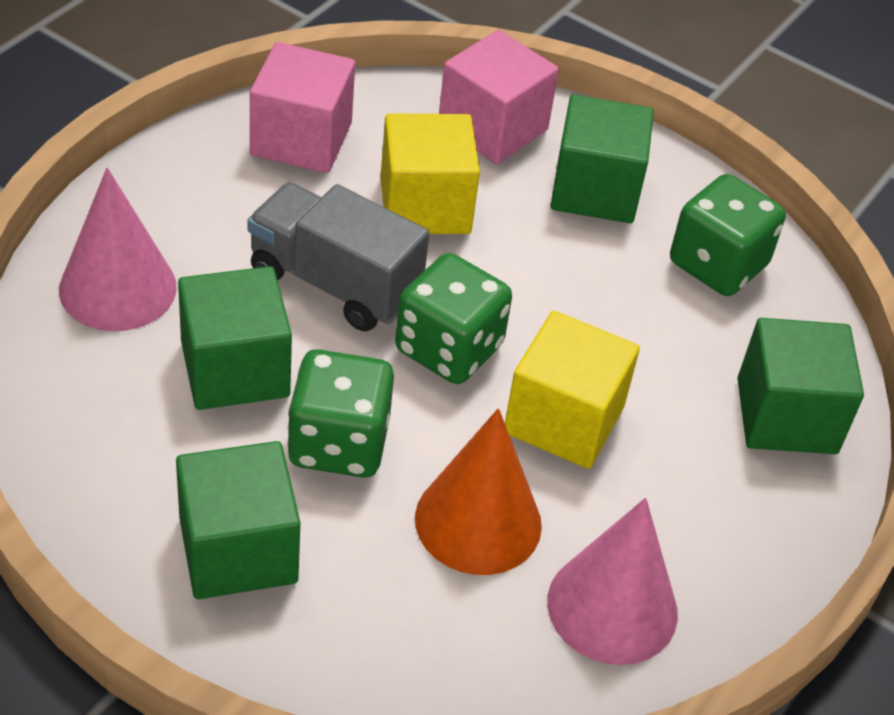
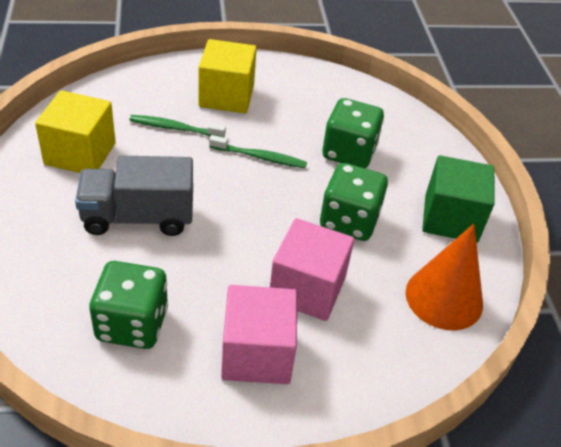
green cube: 4 -> 1
green toothbrush: 0 -> 2
pink cone: 2 -> 0

